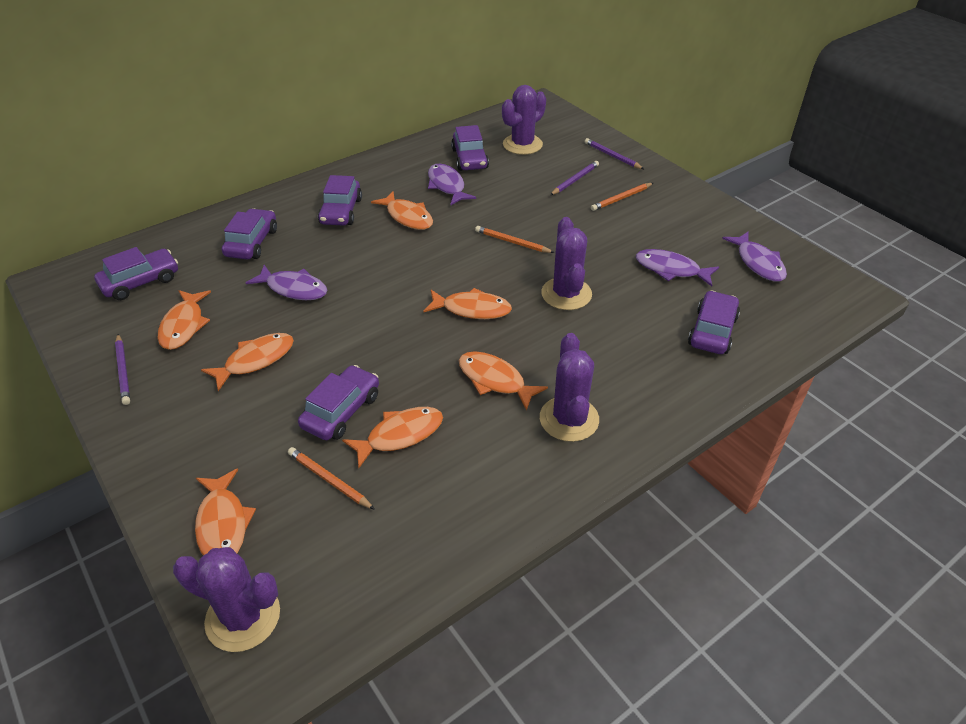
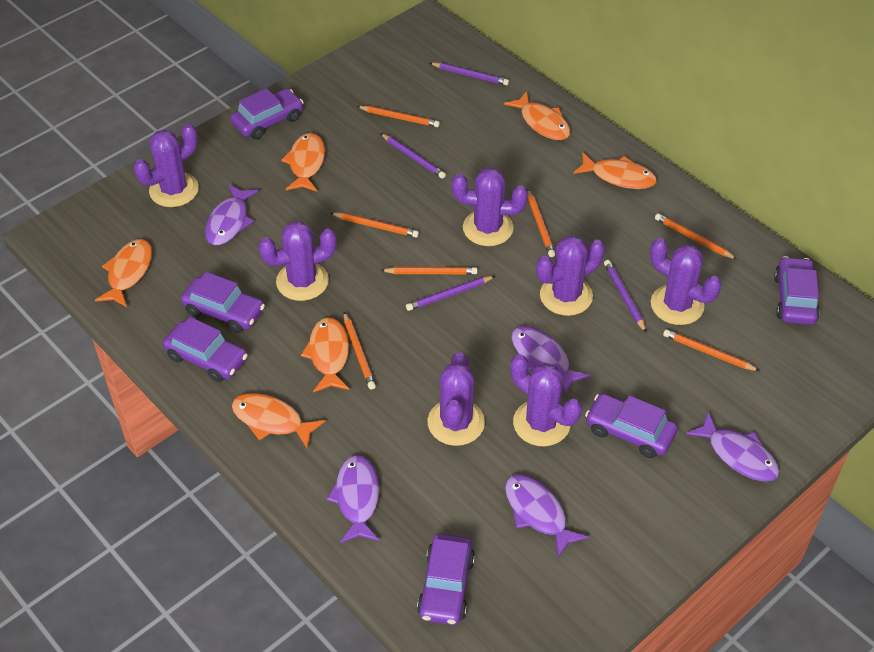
orange fish: 7 -> 6
orange pencil: 3 -> 7
purple cactus: 4 -> 7
purple fish: 4 -> 5
purple pencil: 3 -> 4

